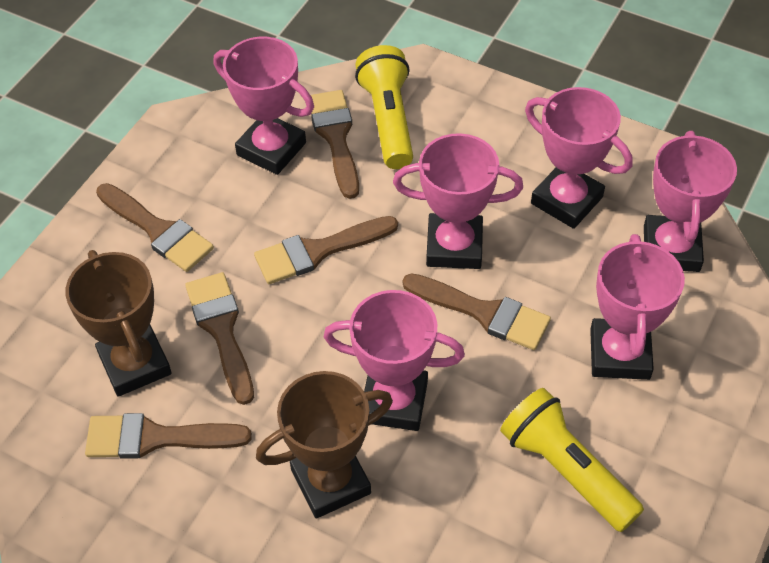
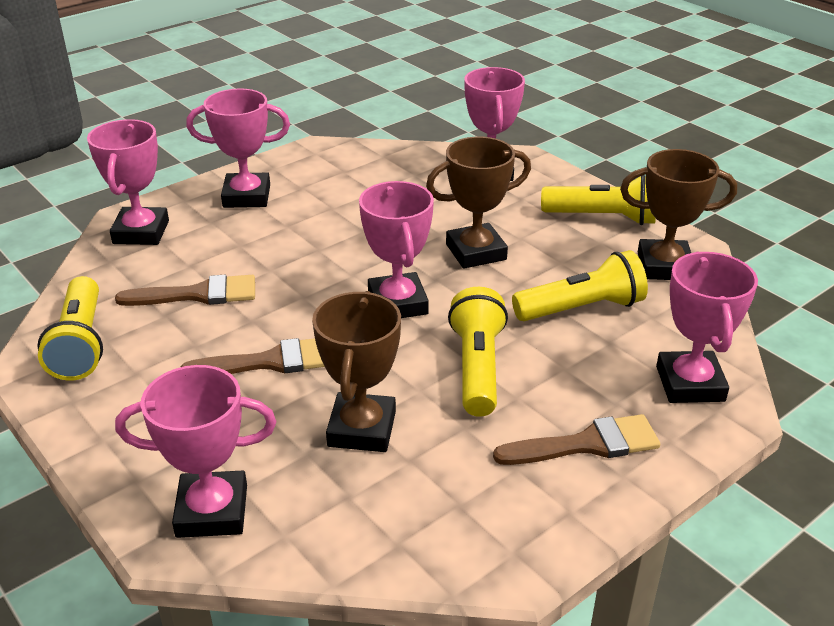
brown brush: 6 -> 3
brown trophy: 2 -> 3
yellow flashlight: 2 -> 4

